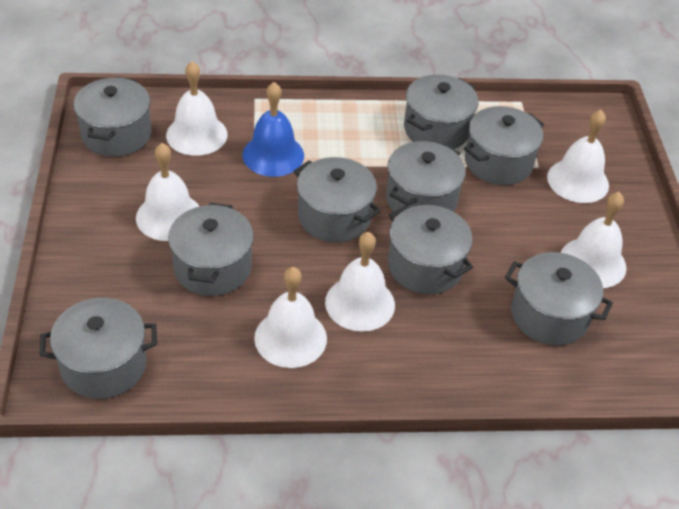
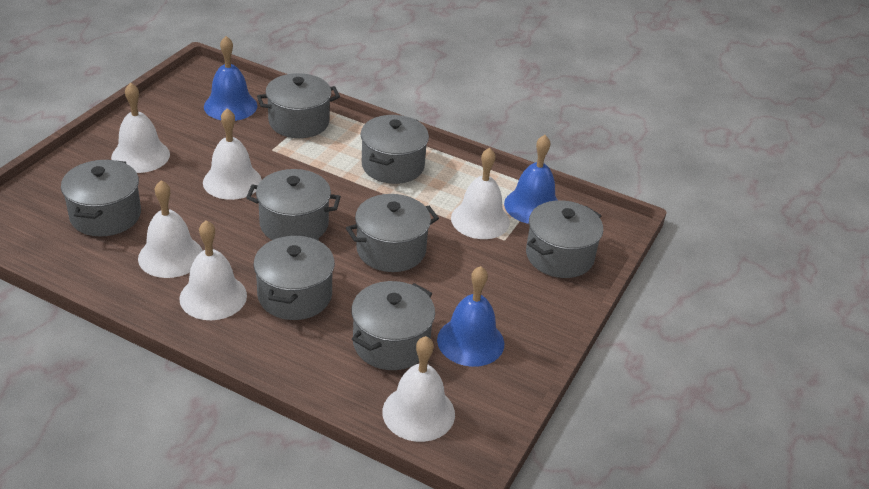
blue bell: 1 -> 3
grey pot: 9 -> 8

